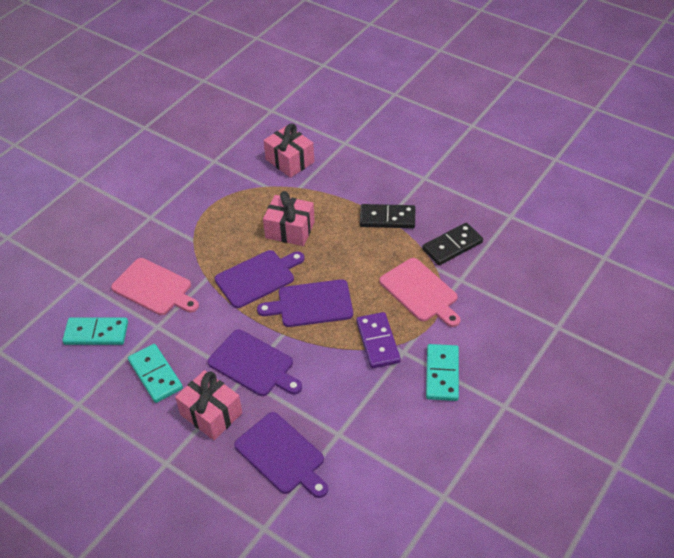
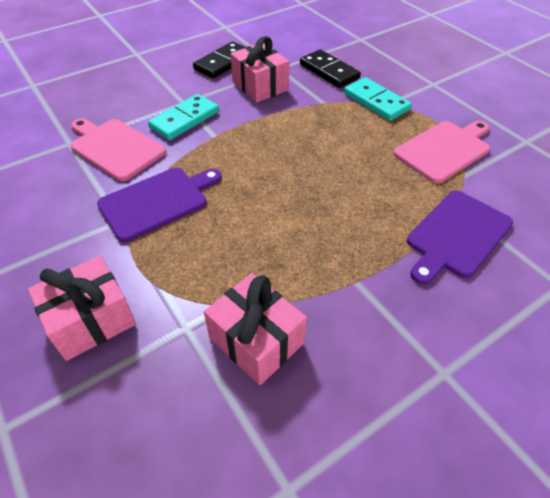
purple cutting board: 4 -> 2
purple domino: 1 -> 0
turquoise domino: 3 -> 2

